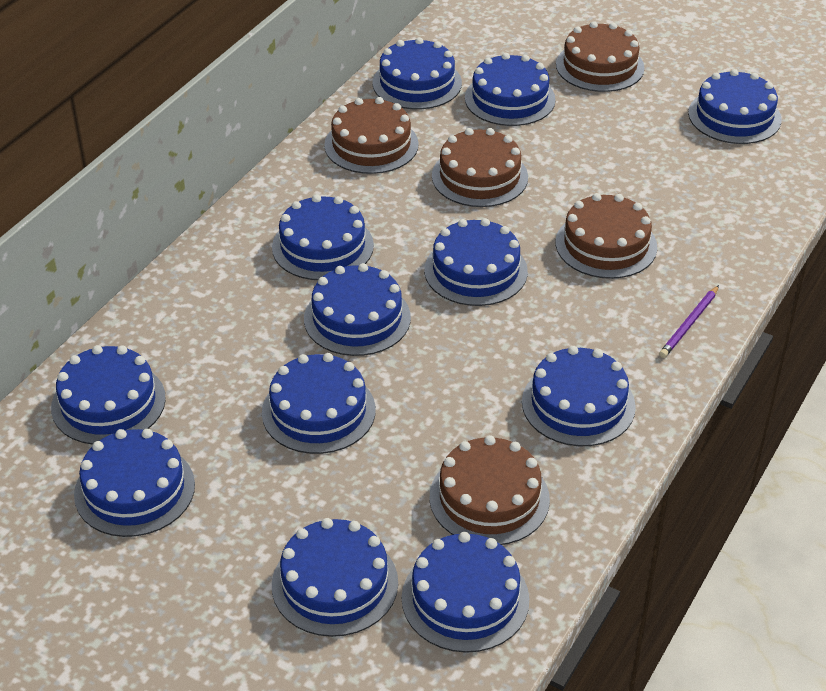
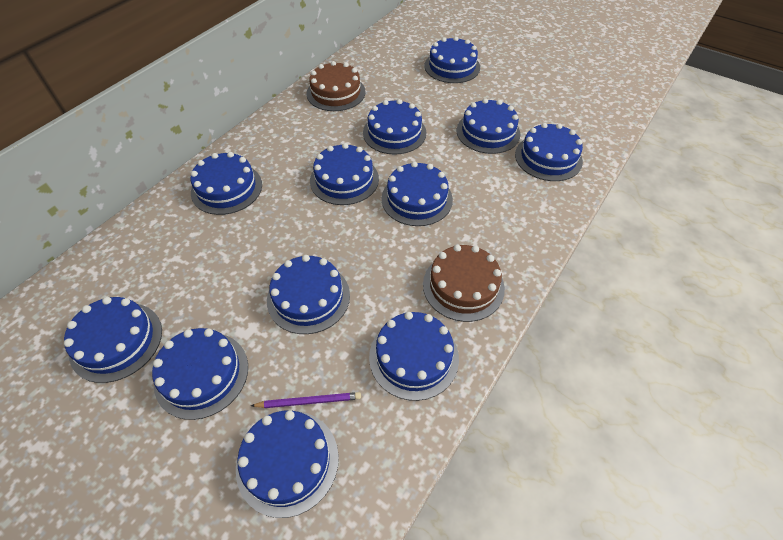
brown cake: 5 -> 2

